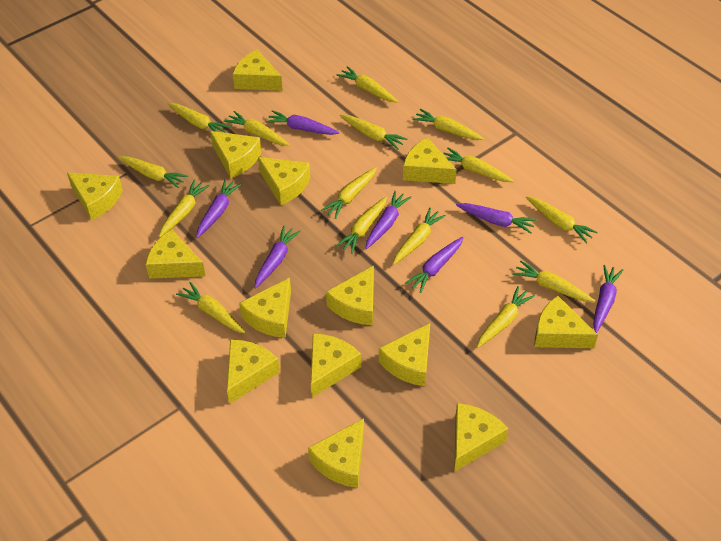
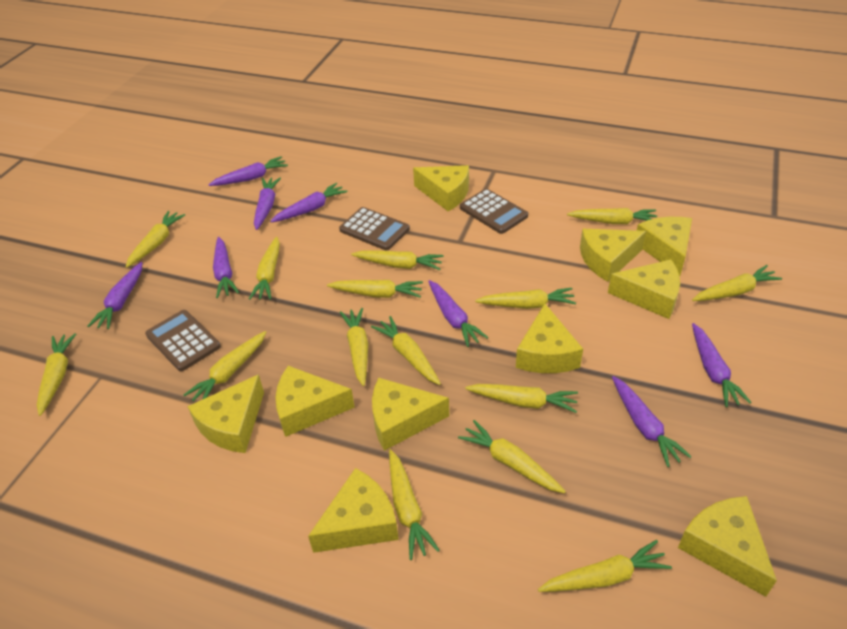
brown calculator: 0 -> 3
purple carrot: 7 -> 8
yellow cheese: 14 -> 10

